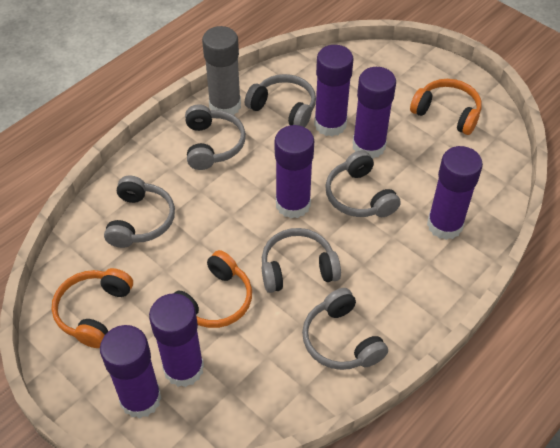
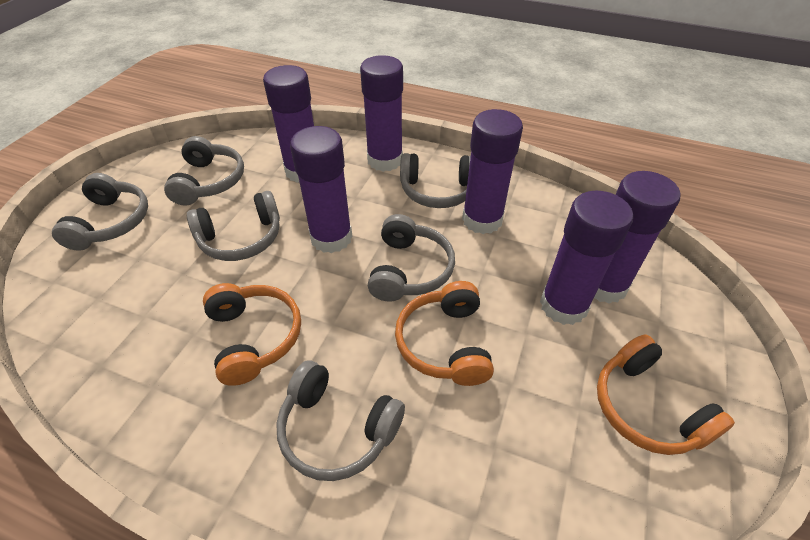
grey glue stick: 1 -> 0

